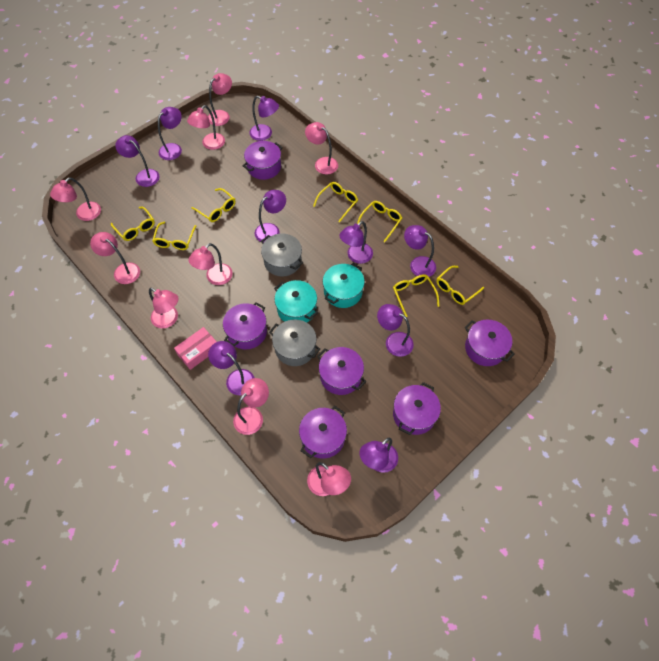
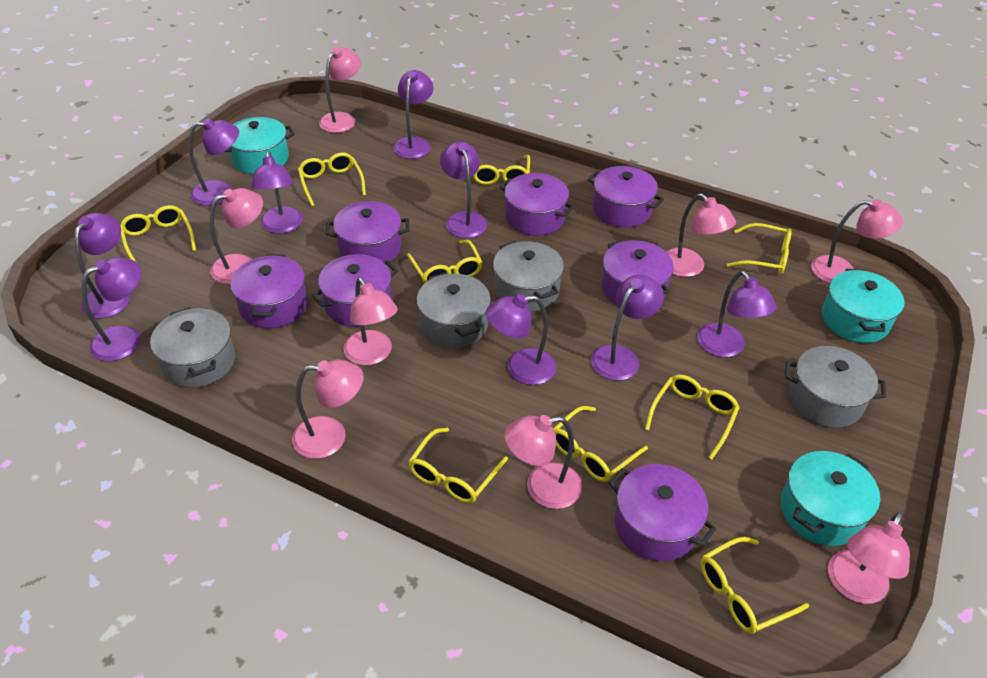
grey pot: 2 -> 4
pink box: 1 -> 0
pink lamp: 9 -> 8
purple pot: 6 -> 7
turquoise pot: 2 -> 3
yellow glasses: 7 -> 9

